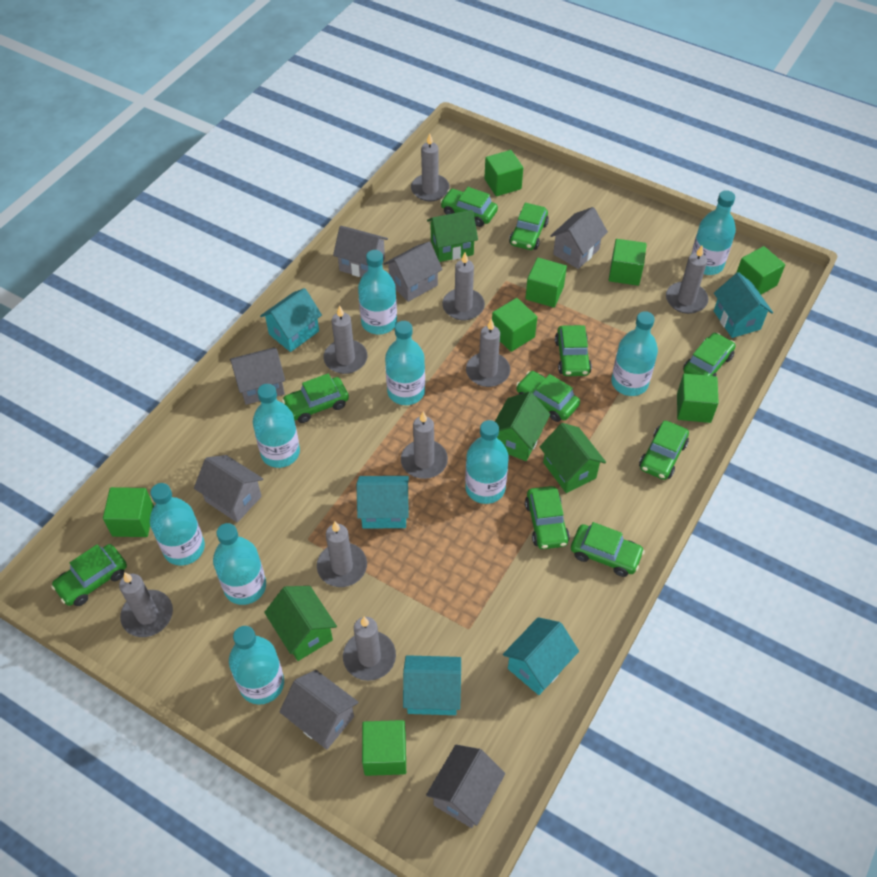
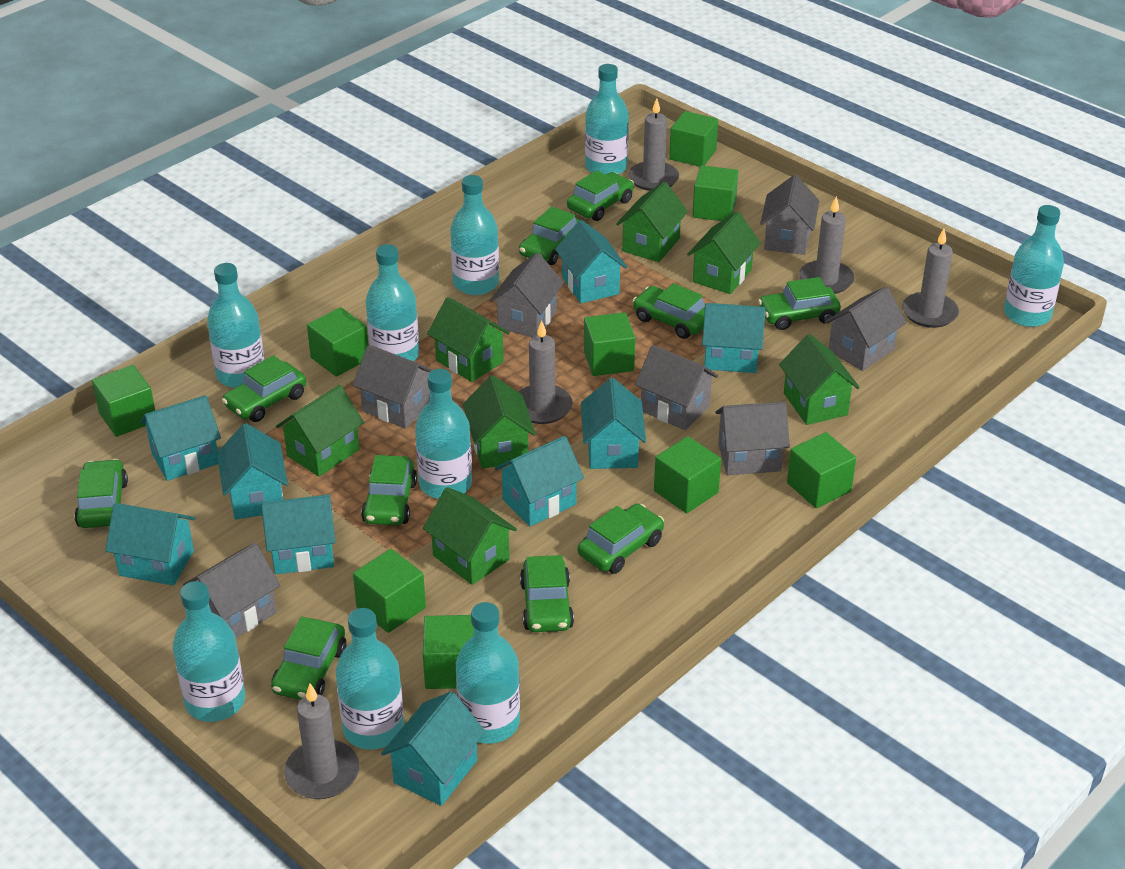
green cube: 8 -> 9
green house: 4 -> 7
grey candle: 9 -> 5
turquoise house: 5 -> 9

